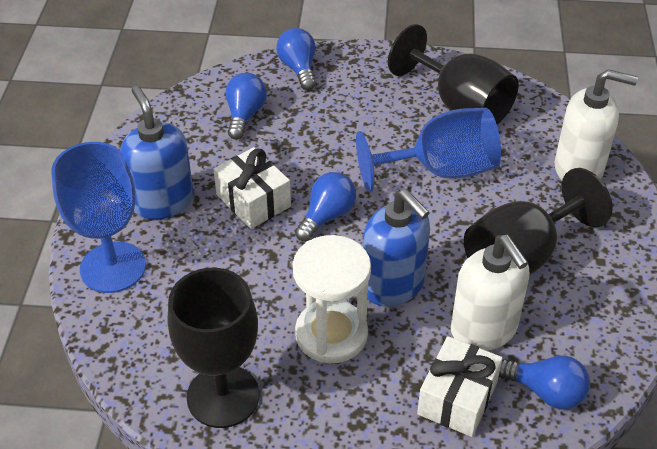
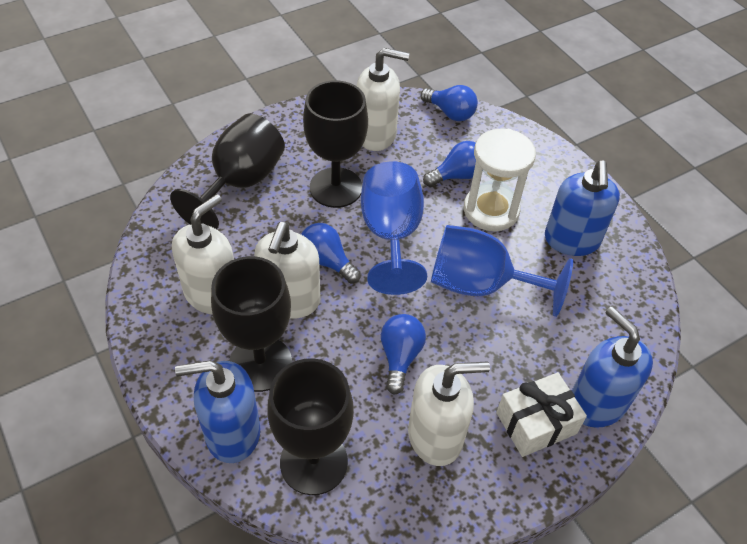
black goblet: 3 -> 4
blue soap dispenser: 2 -> 3
white gift: 2 -> 1
white soap dispenser: 2 -> 4

